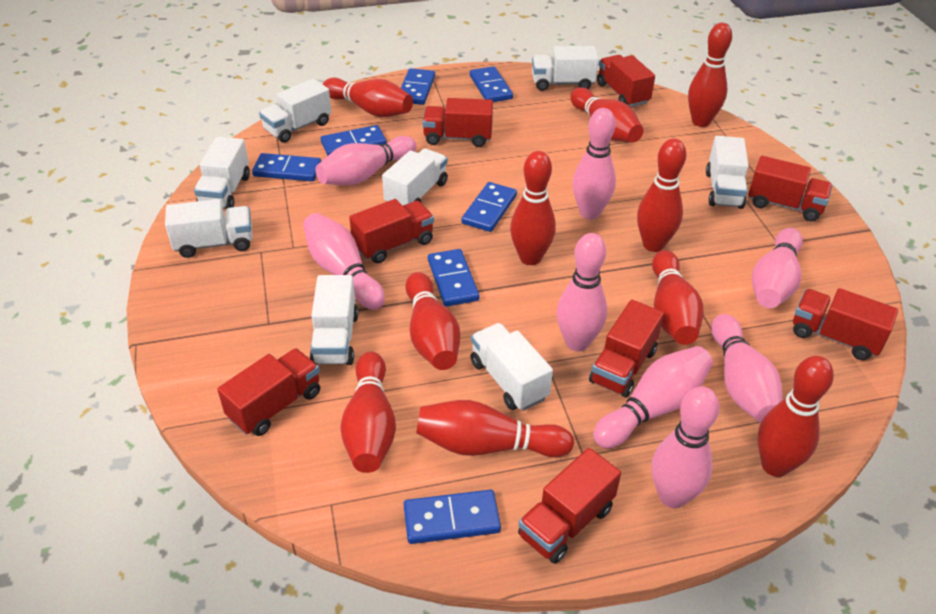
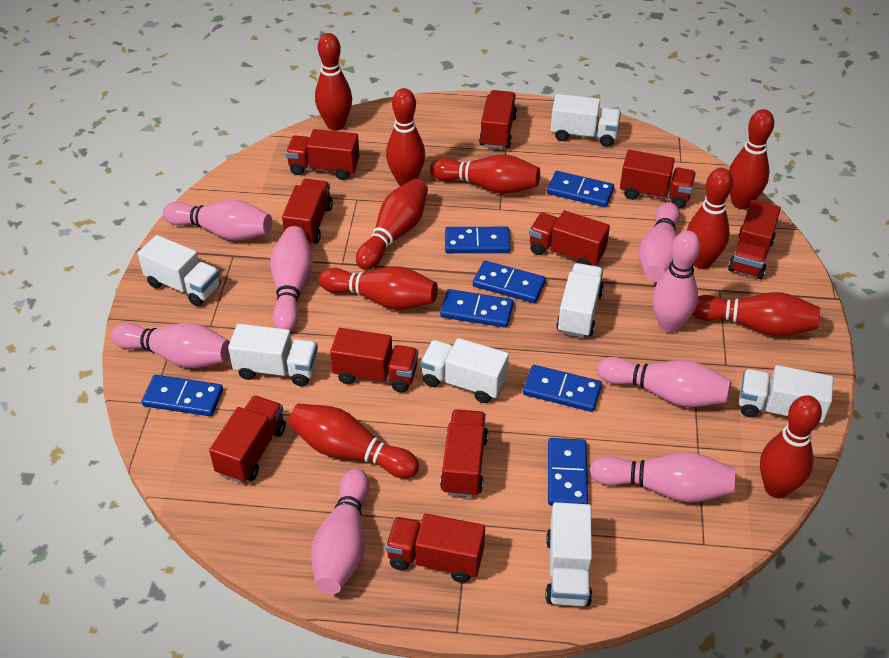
red truck: 8 -> 10
white truck: 8 -> 7

